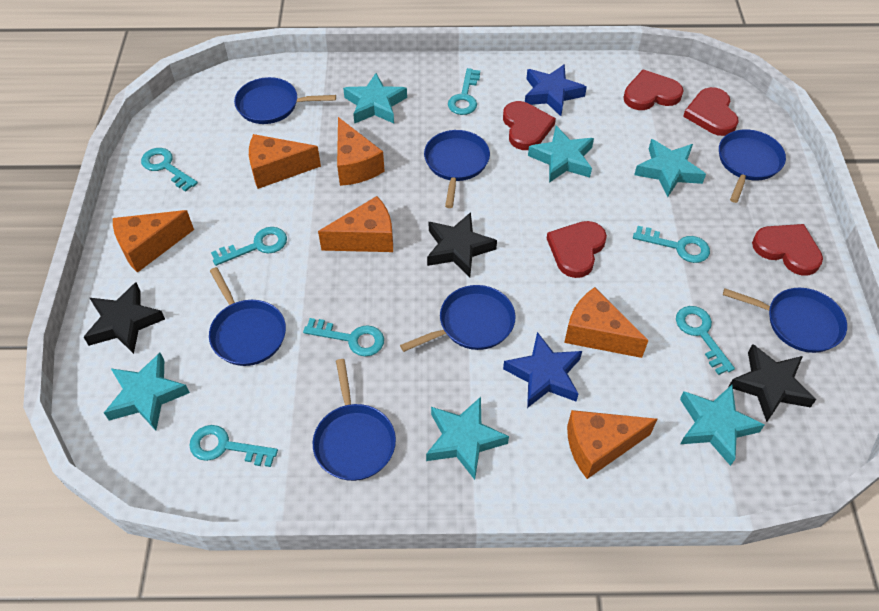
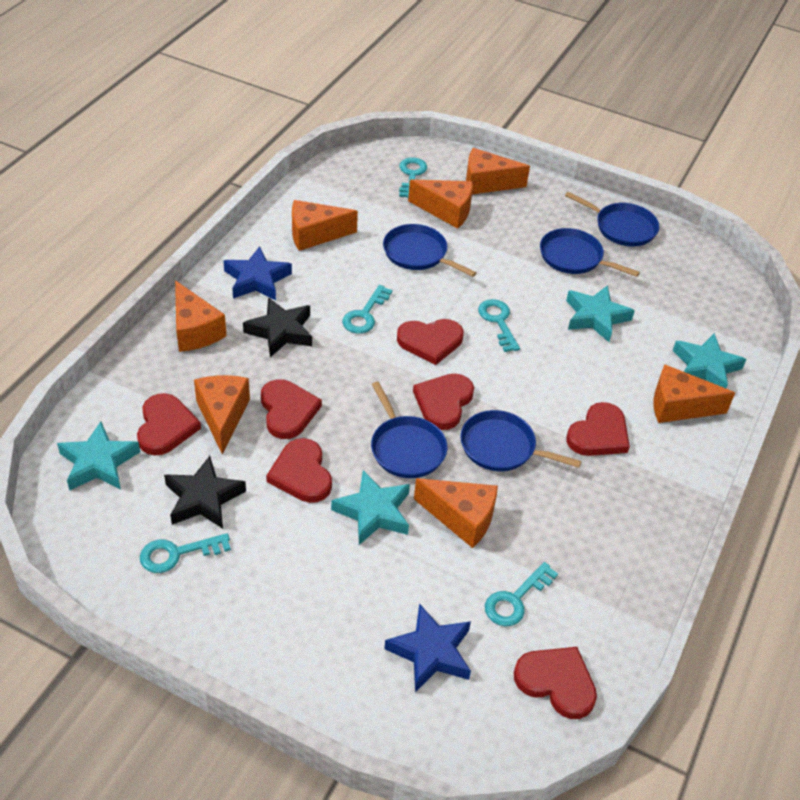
black star: 3 -> 2
blue pan: 7 -> 5
orange cheese: 6 -> 7
red heart: 5 -> 7
turquoise key: 7 -> 5
turquoise star: 6 -> 4

